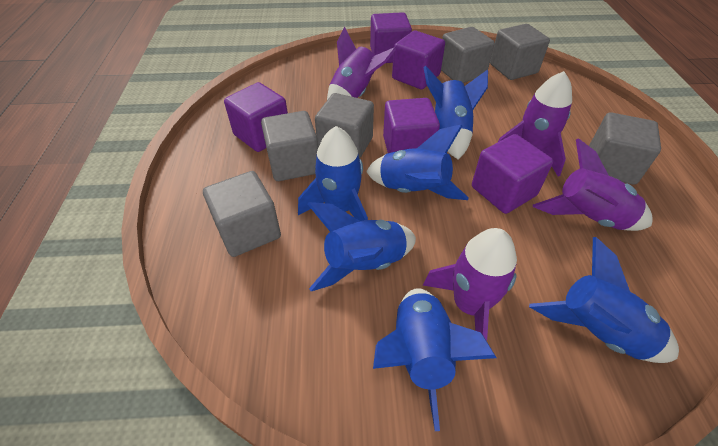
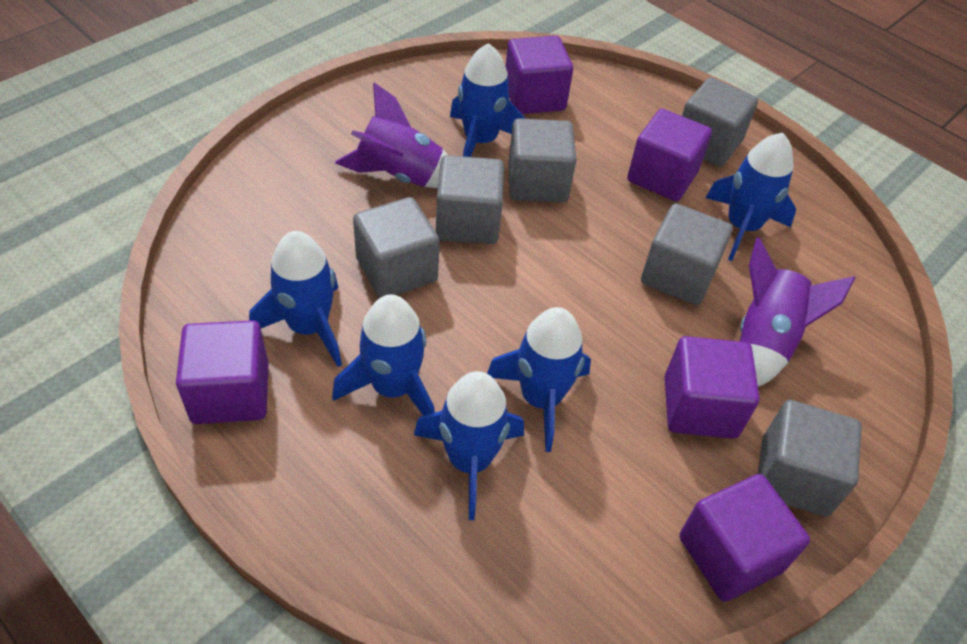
purple rocket: 4 -> 2

